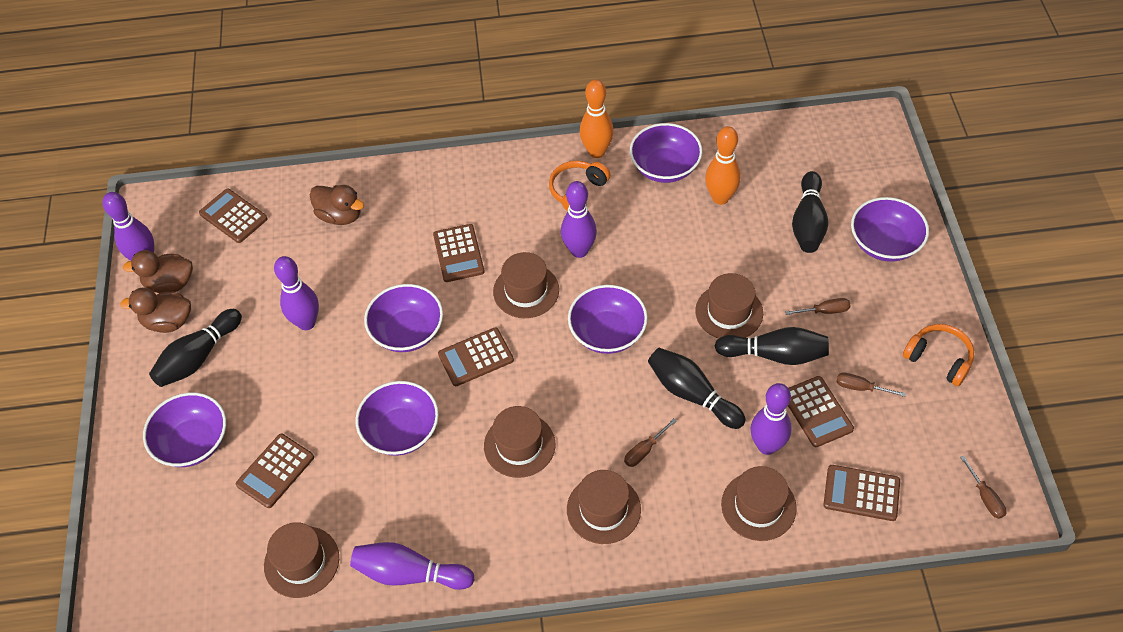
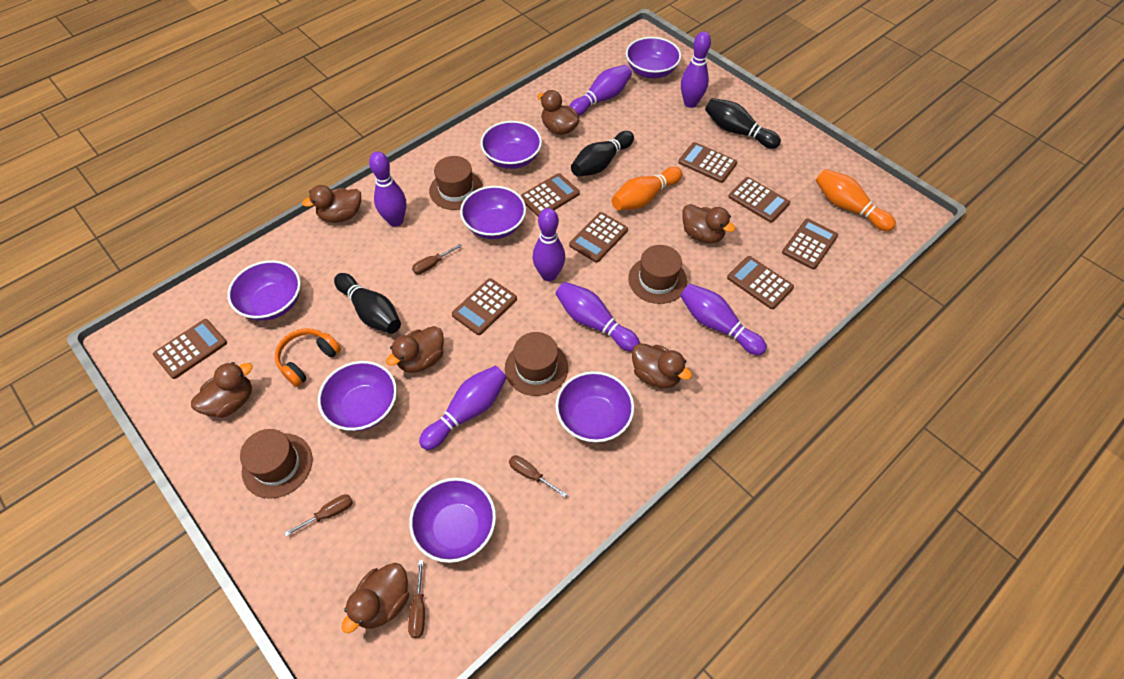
black bowling pin: 4 -> 3
brown calculator: 6 -> 8
brown duck: 3 -> 7
brown hat: 6 -> 4
orange headphones: 2 -> 1
purple bowl: 6 -> 7
purple bowling pin: 5 -> 7

